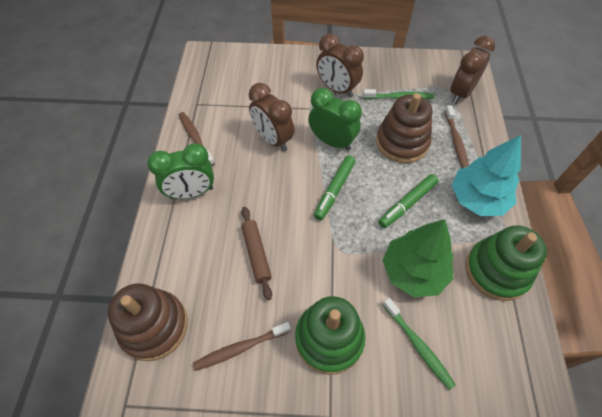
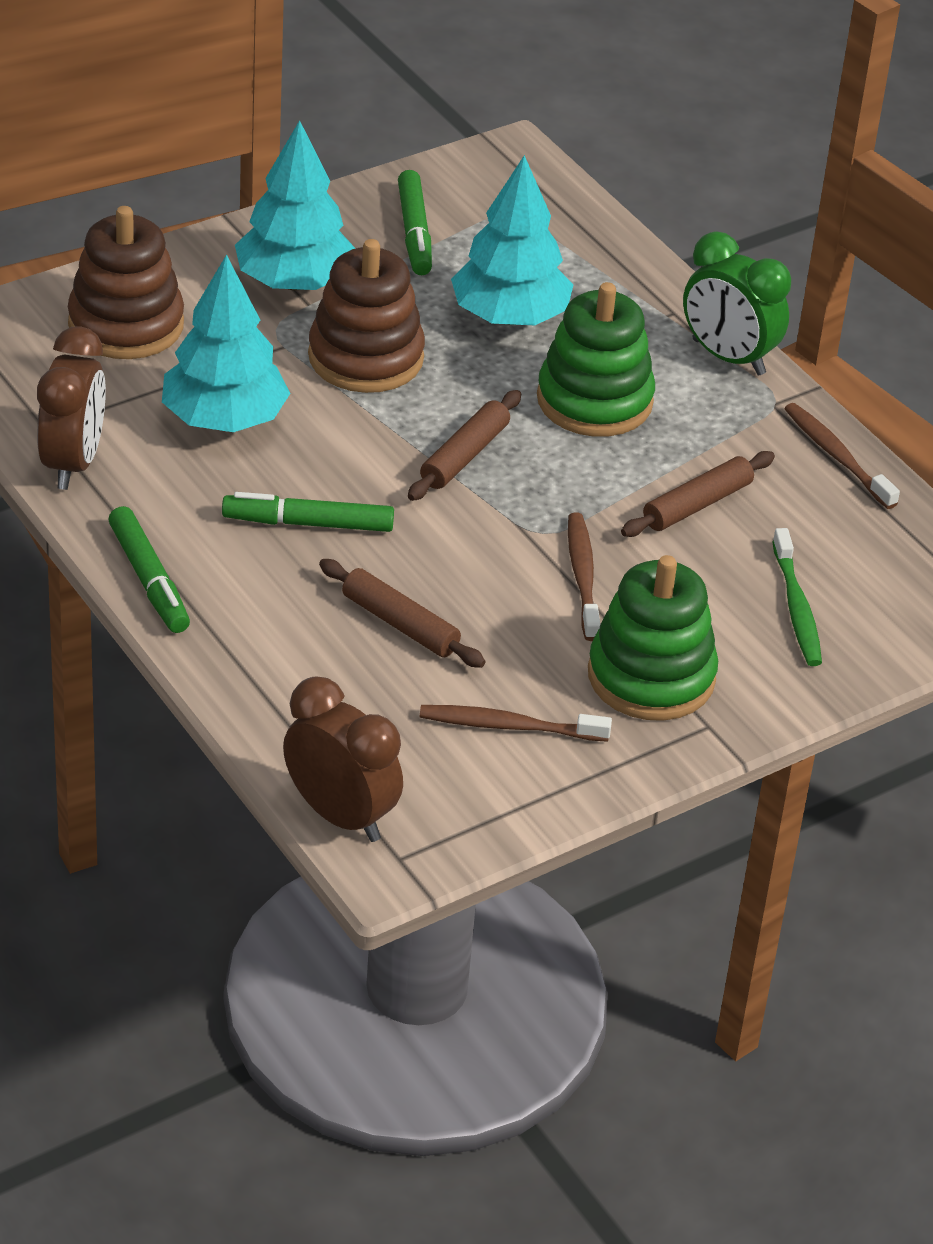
brown clock: 3 -> 2
brown rolling pin: 1 -> 3
green clock: 2 -> 1
green marker: 2 -> 3
green toothbrush: 2 -> 1
green tree: 1 -> 0
turquoise tree: 1 -> 3

